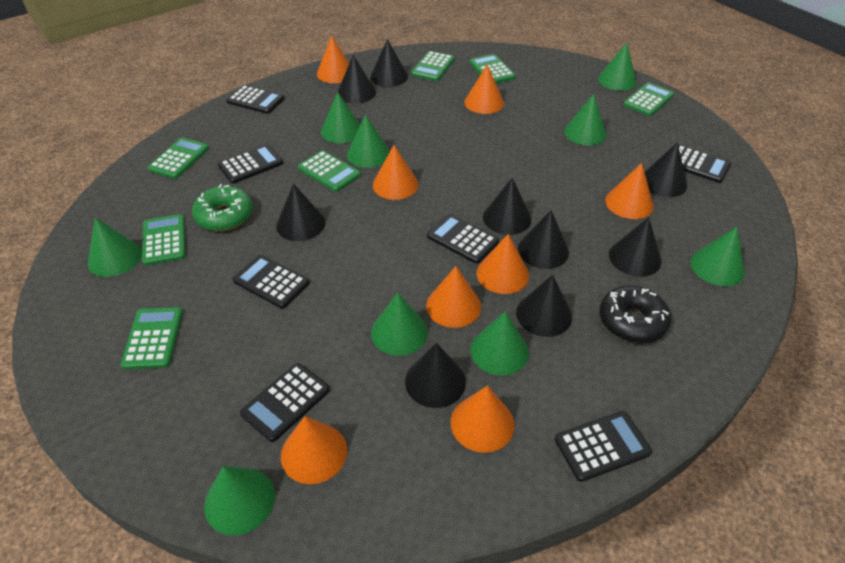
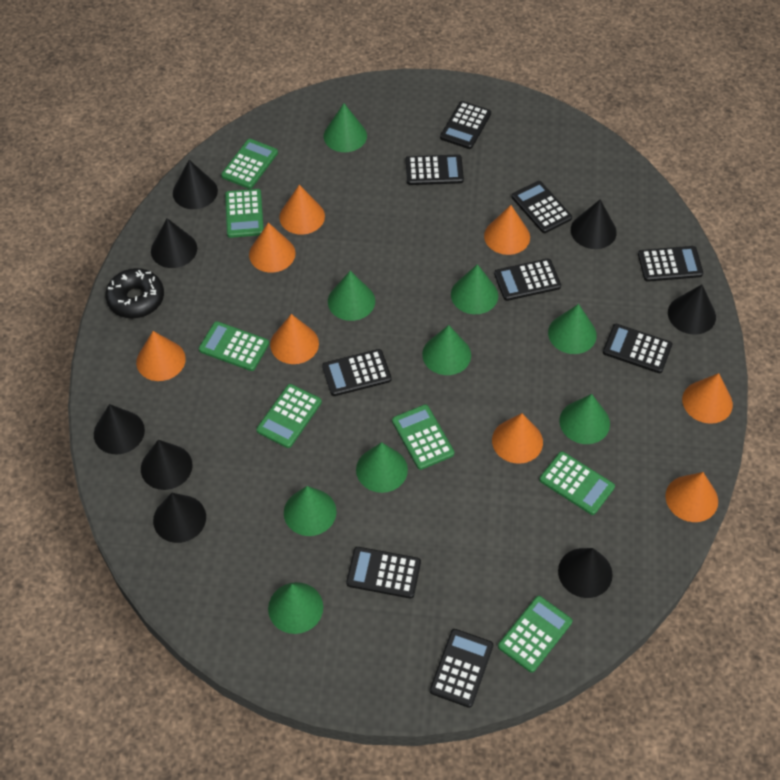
black calculator: 7 -> 9
black cone: 9 -> 8
green donut: 1 -> 0

